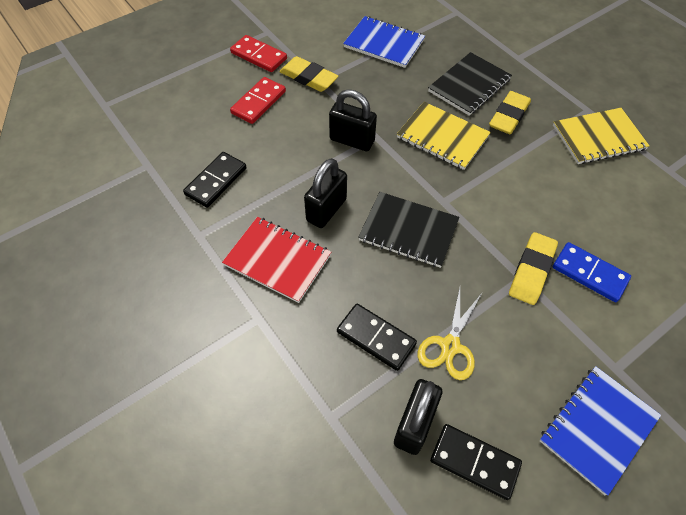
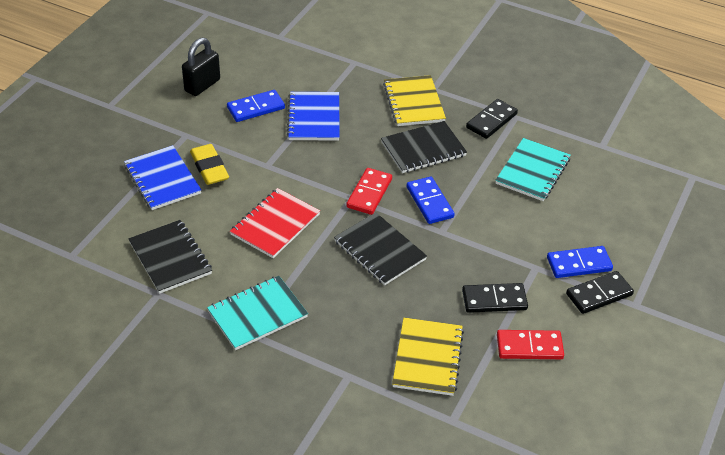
black notebook: 2 -> 3
black padlock: 3 -> 1
blue domino: 1 -> 3
turquoise notebook: 0 -> 2
yellow eraser: 3 -> 1
yellow scissors: 1 -> 0

